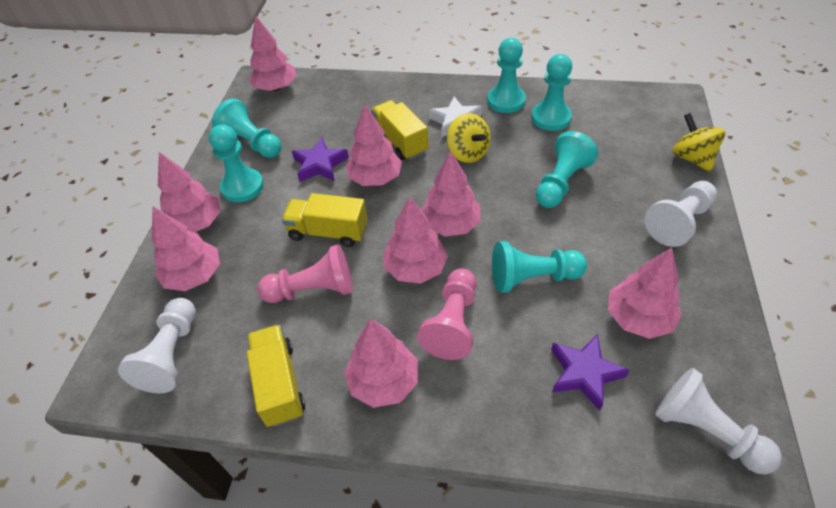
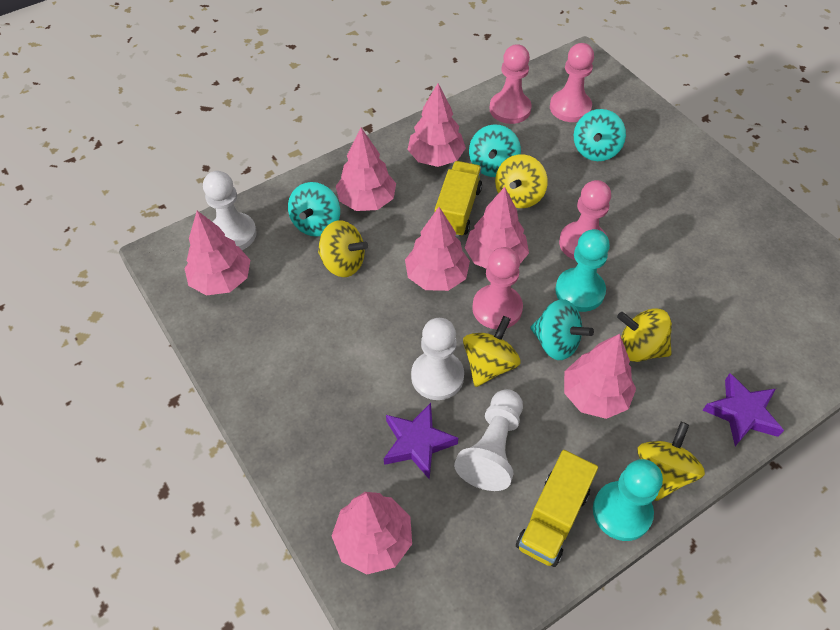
pink pawn: 2 -> 4
pink tree: 8 -> 7
turquoise pawn: 6 -> 2
turquoise spinning top: 0 -> 4
white star: 1 -> 0
yellow spinning top: 2 -> 5
yellow truck: 3 -> 2

